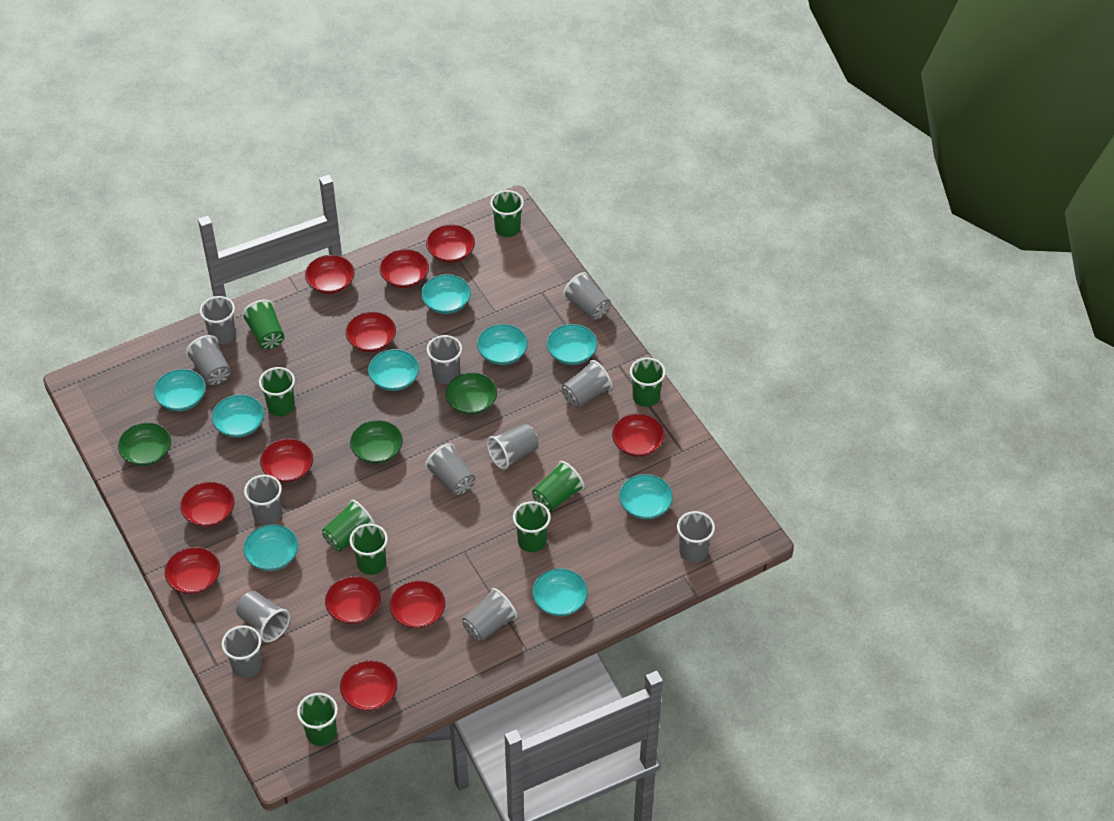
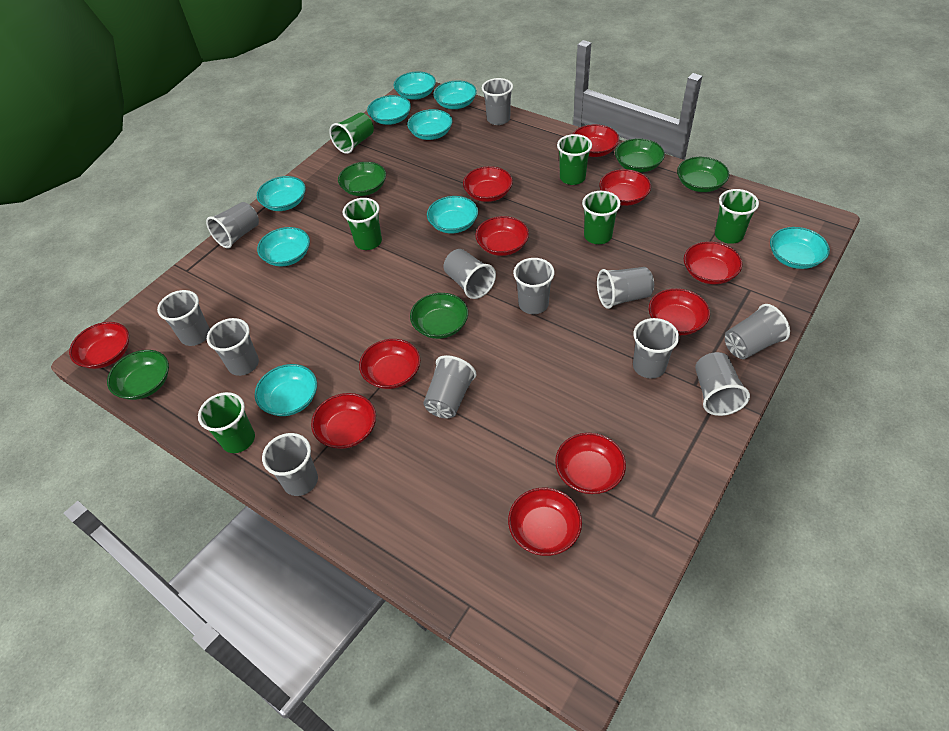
green bowl: 3 -> 5
green cup: 9 -> 6

